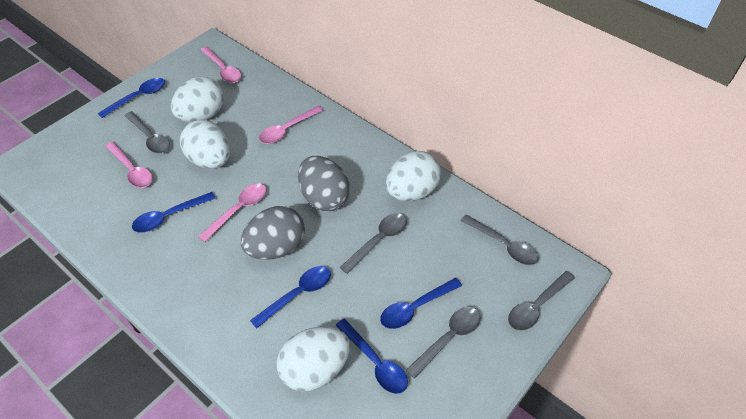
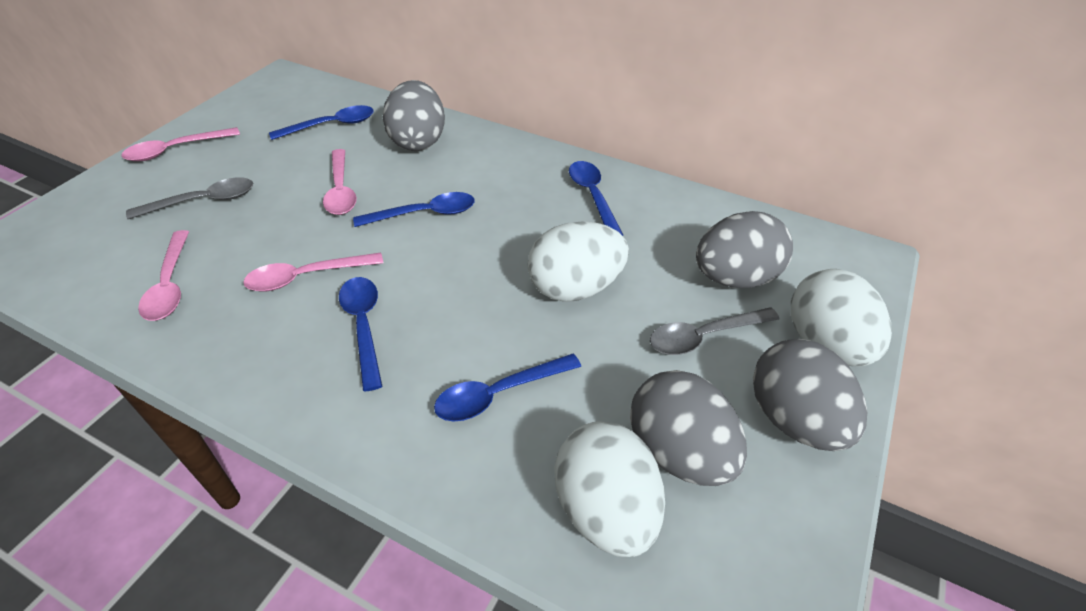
grey egg: 2 -> 4
grey spoon: 5 -> 2
white egg: 4 -> 3

